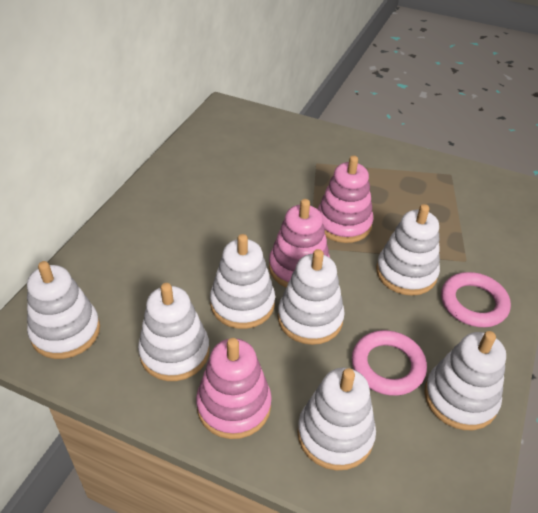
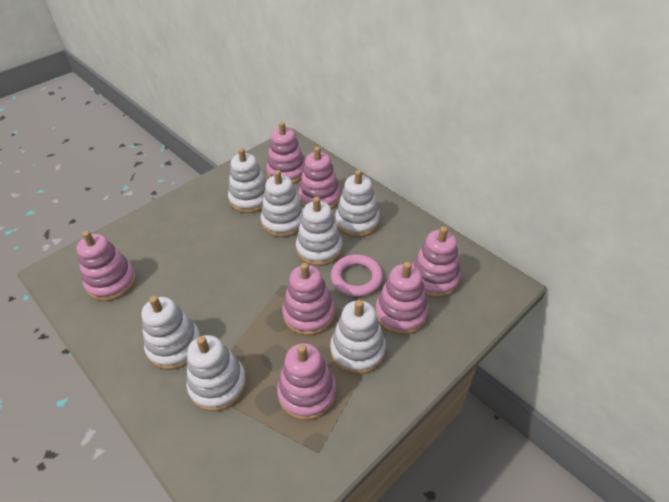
pink ring: 2 -> 1
pink stacking toy: 3 -> 7

